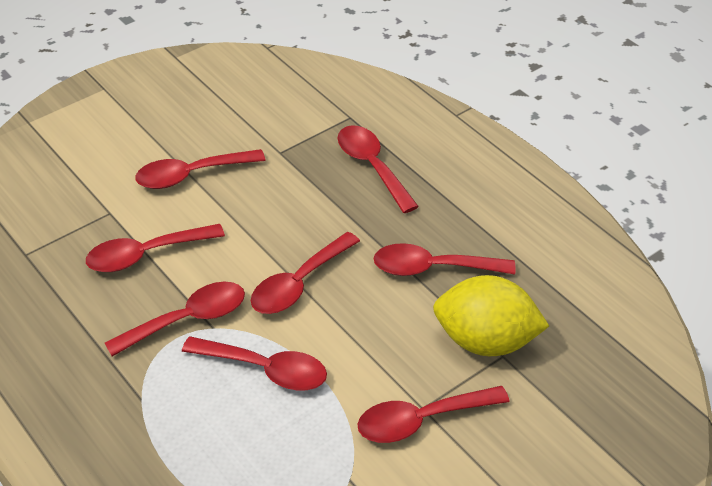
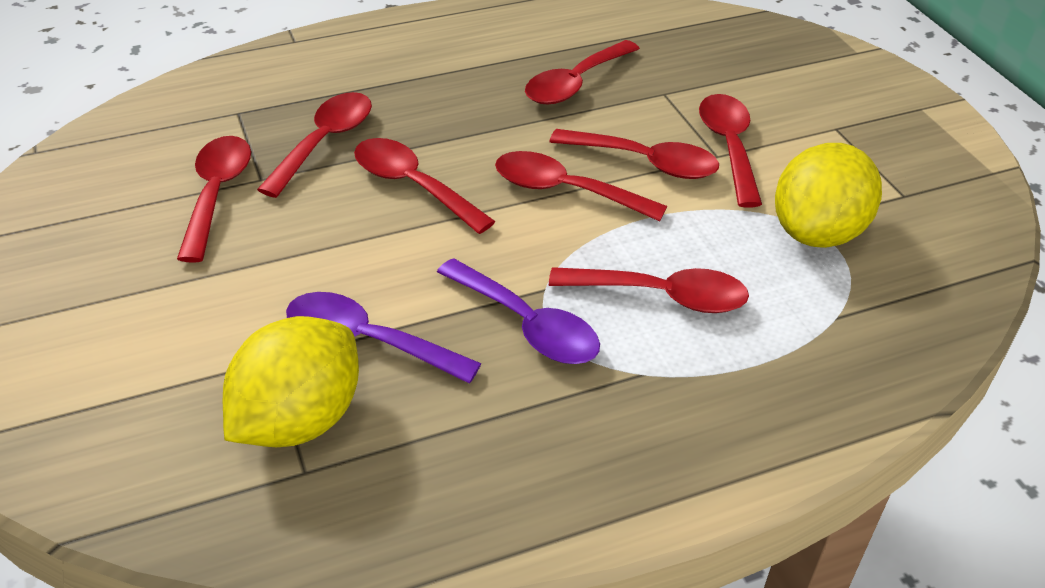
purple spoon: 0 -> 2
yellow lemon: 1 -> 2

